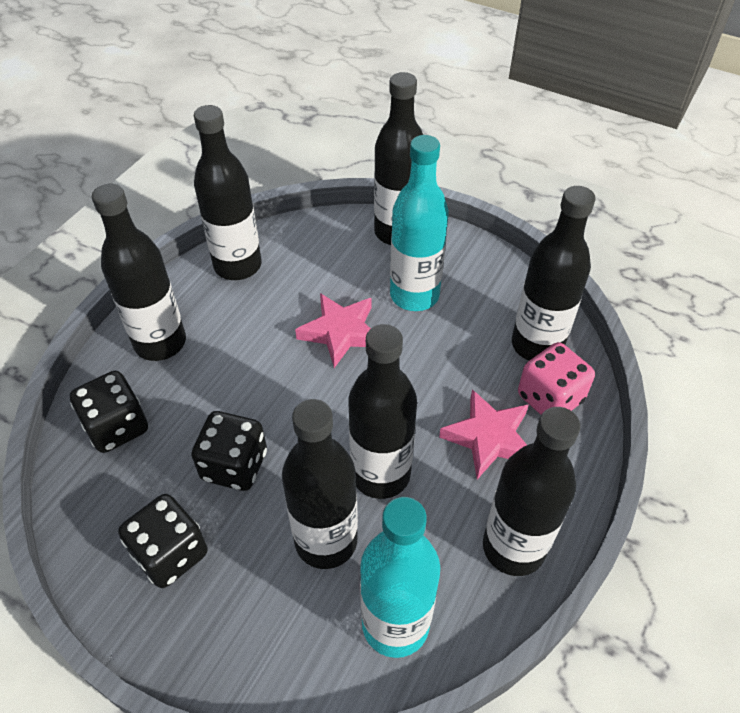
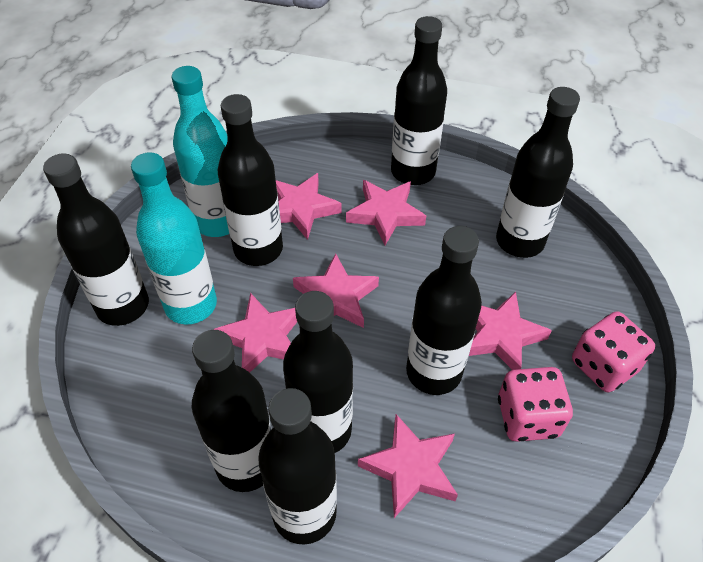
black bottle: 7 -> 8
black dice: 3 -> 0
pink dice: 1 -> 2
pink star: 2 -> 6

